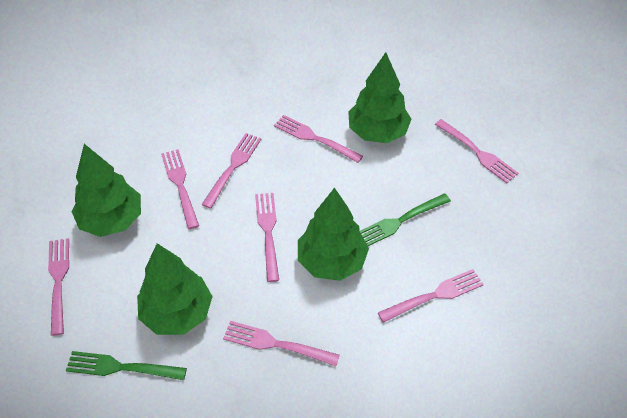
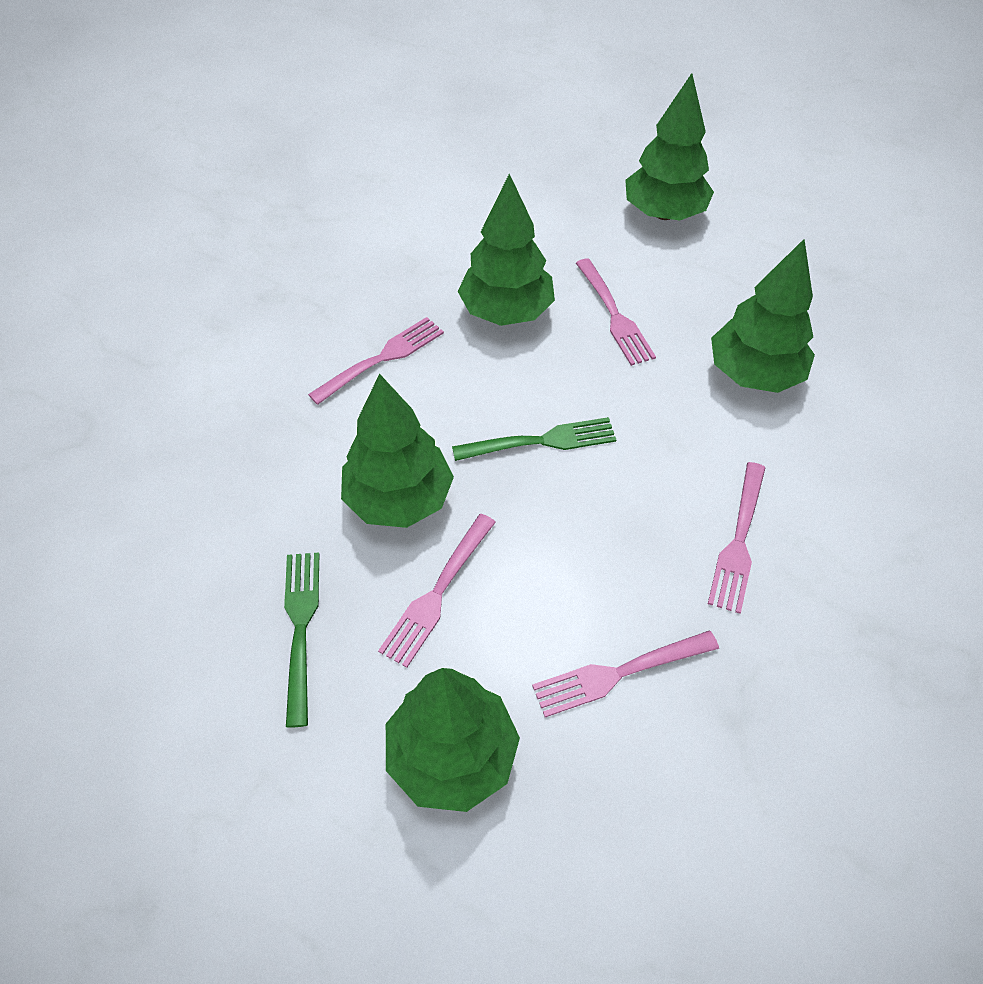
green tree: 4 -> 5
pink fork: 8 -> 5

